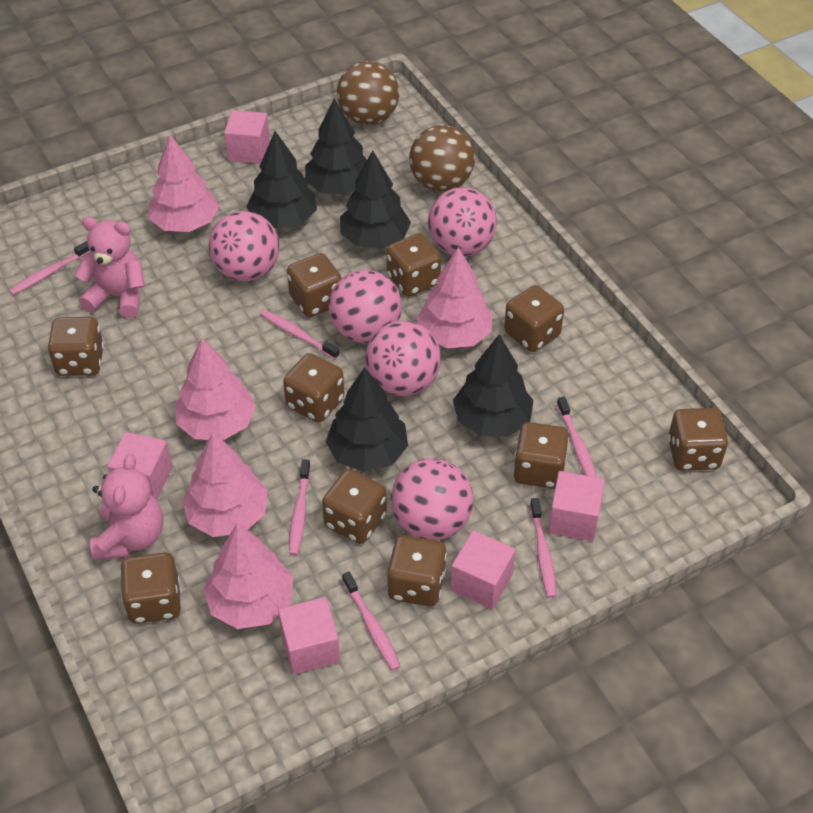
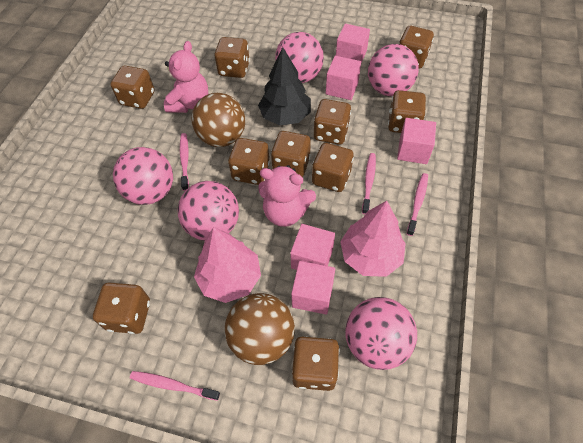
black tree: 5 -> 1
pink toothbrush: 6 -> 4
pink tree: 5 -> 2

